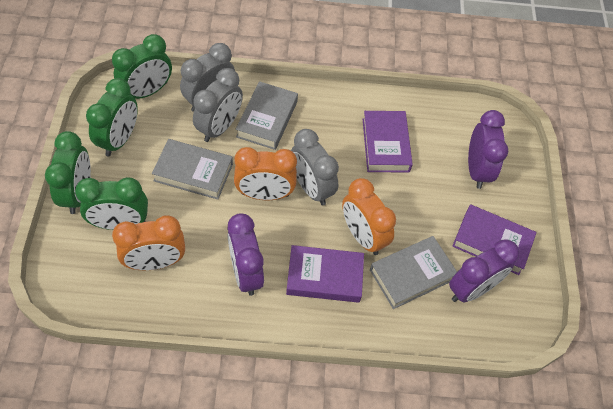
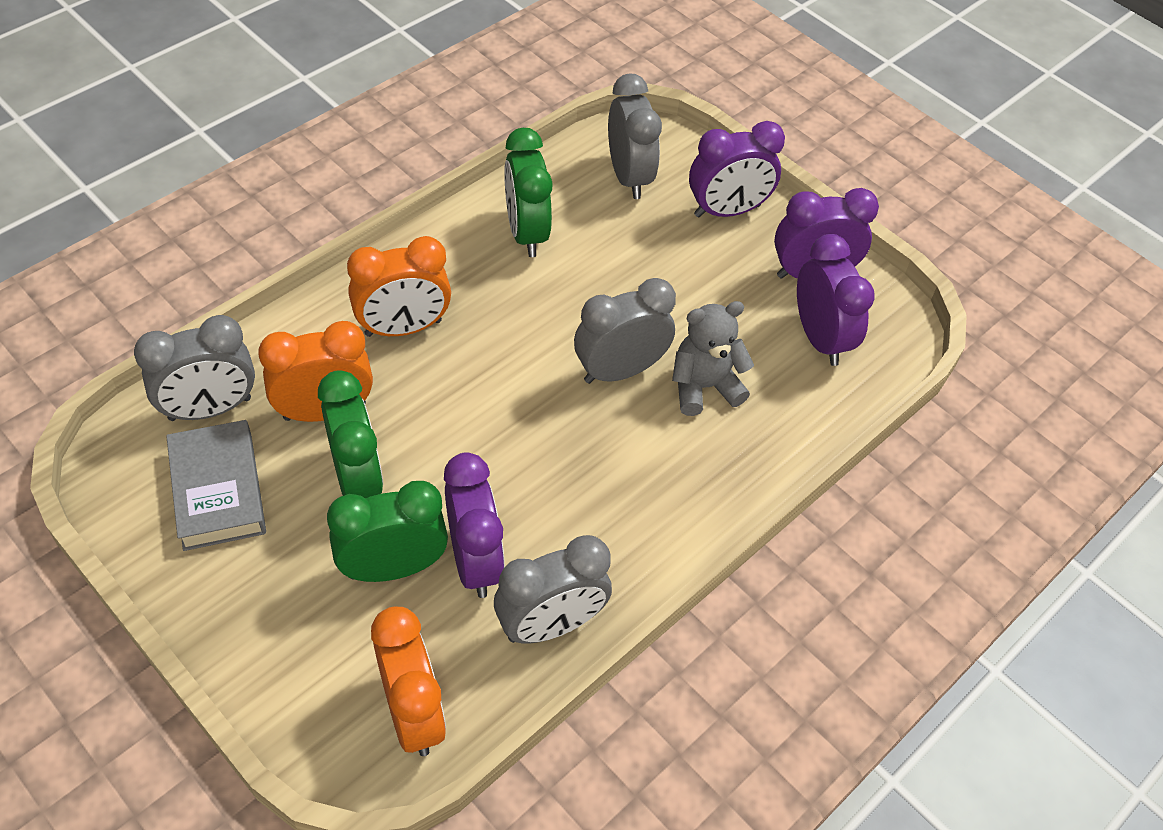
green clock: 4 -> 3
grey book: 3 -> 1
grey clock: 3 -> 4
grey teddy bear: 0 -> 1
purple book: 3 -> 0
purple clock: 3 -> 4

